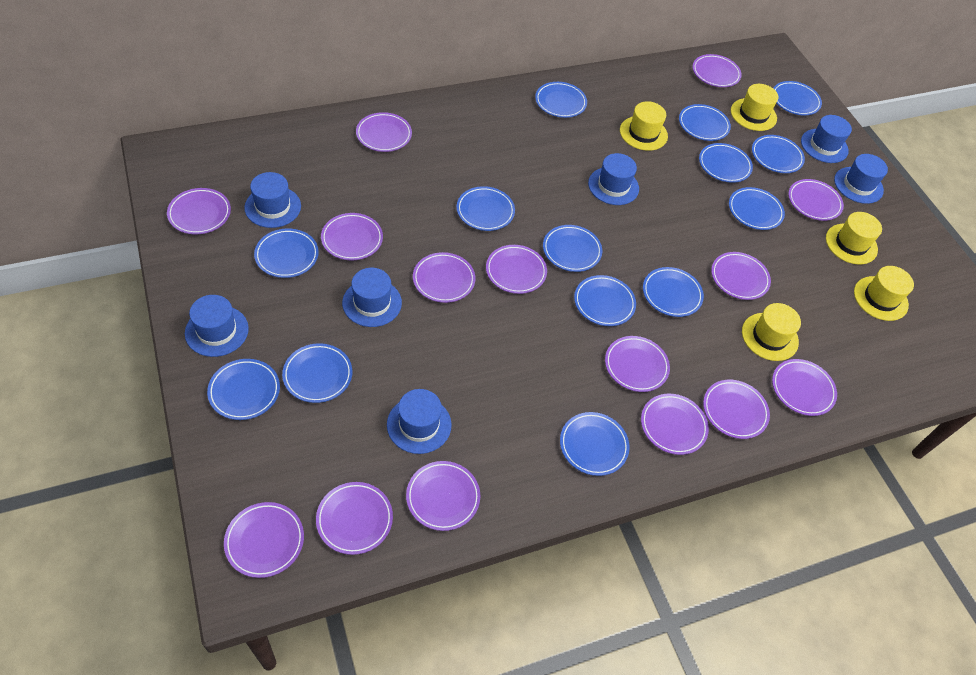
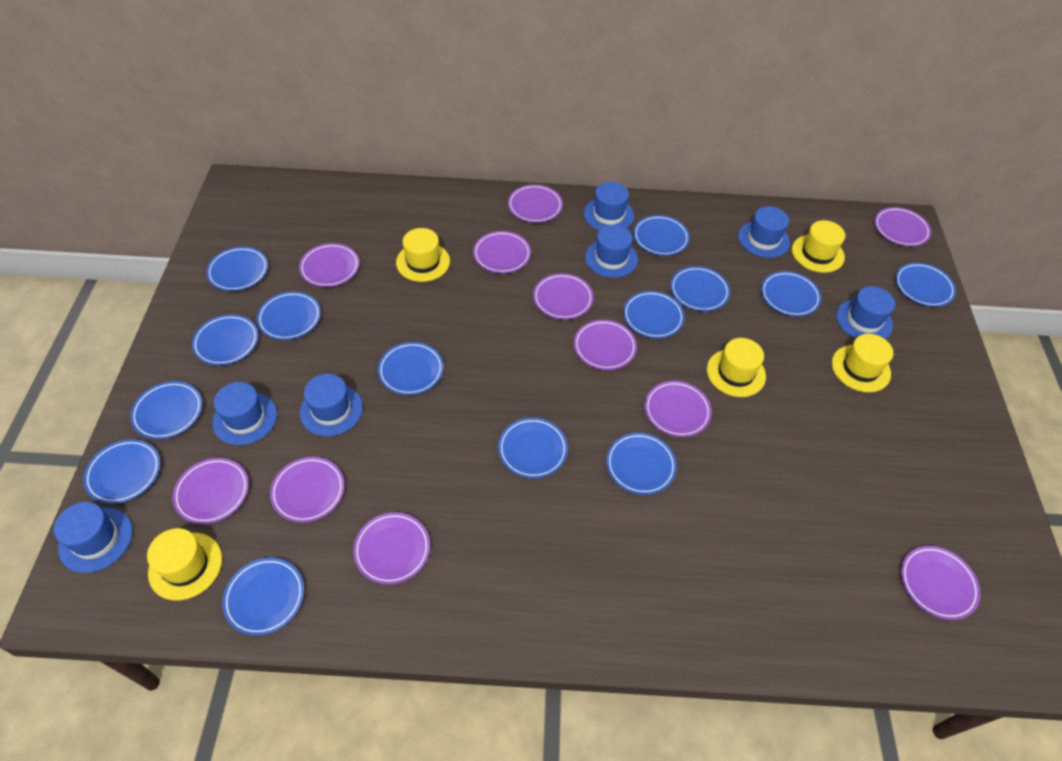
purple plate: 15 -> 11

